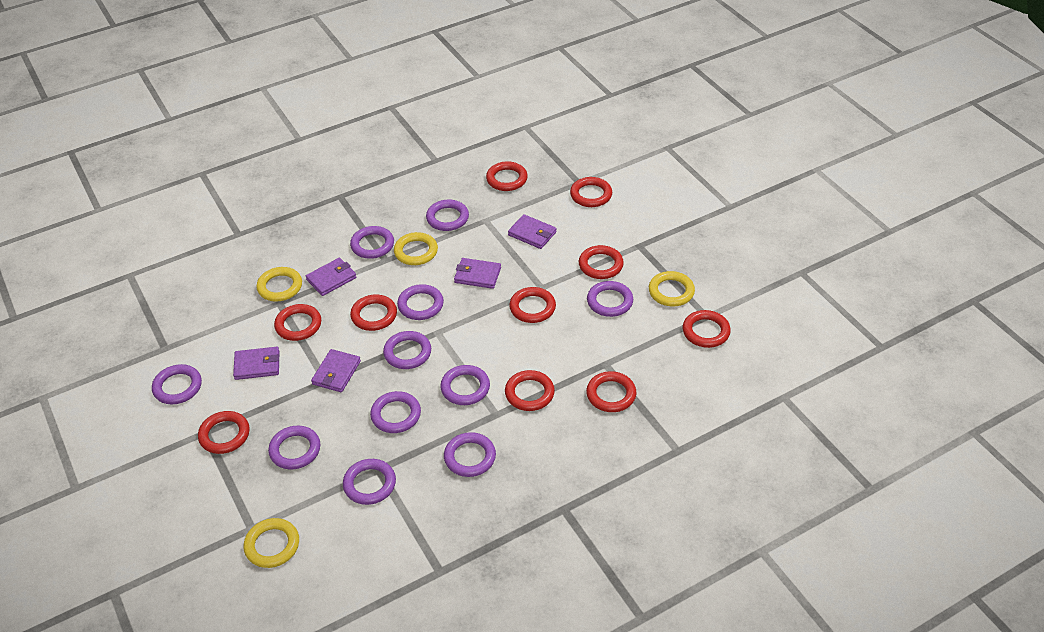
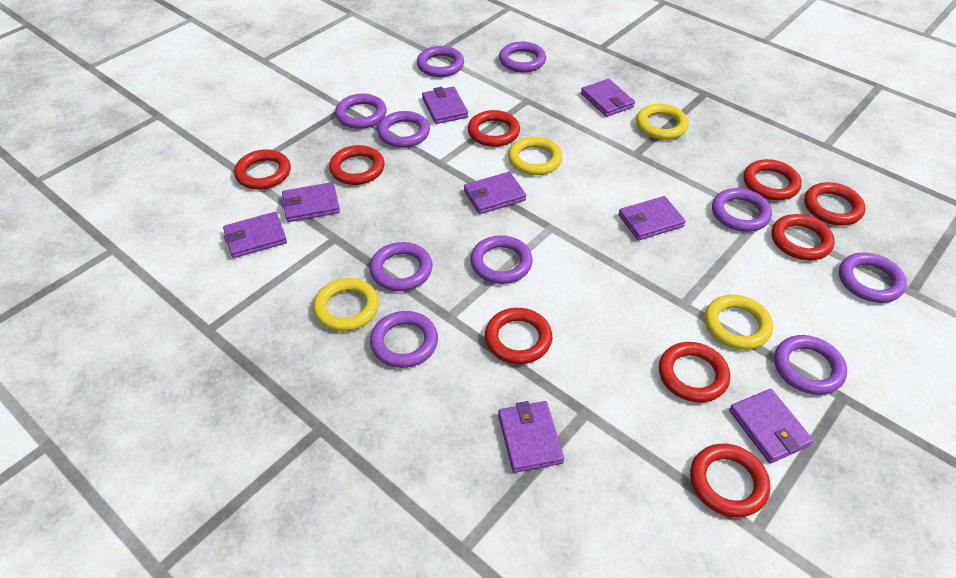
purple ring: 11 -> 10
purple wallet: 5 -> 8
red ring: 10 -> 9

